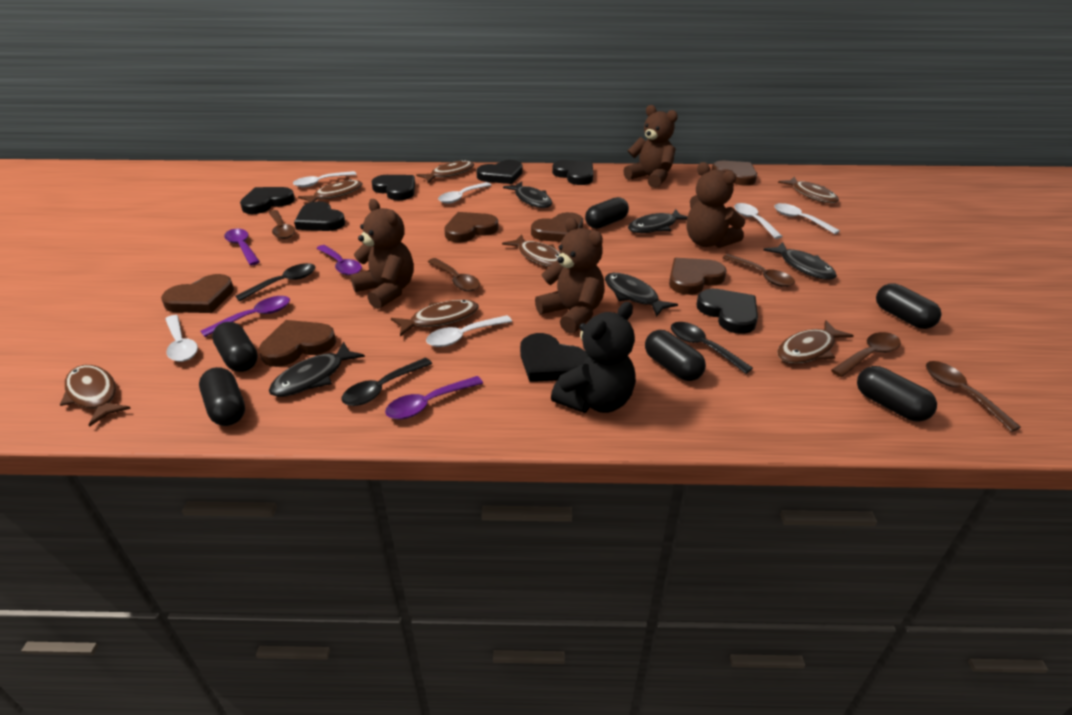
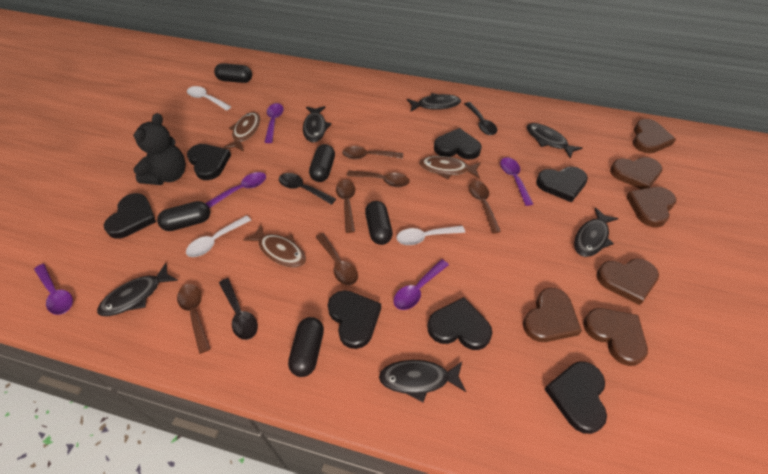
black capsule: 6 -> 5
black fish: 5 -> 6
brown fish: 7 -> 3
brown spoon: 5 -> 6
brown teddy bear: 4 -> 0
purple spoon: 4 -> 5
white spoon: 6 -> 3

